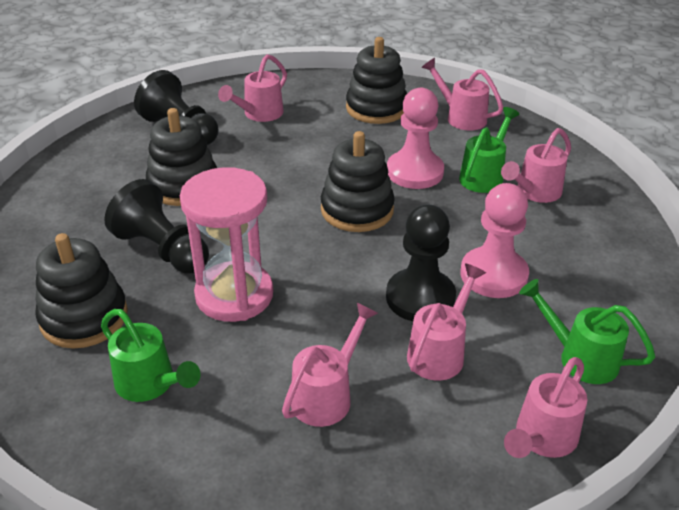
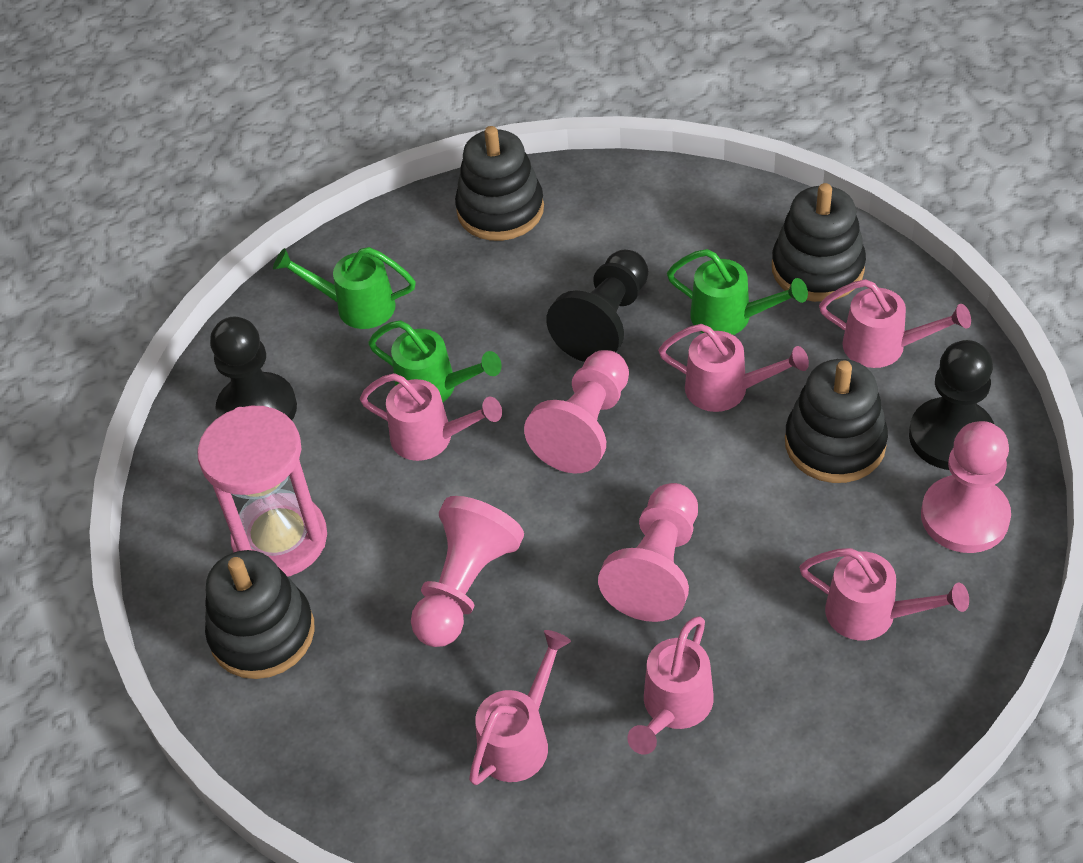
pink pawn: 2 -> 4

